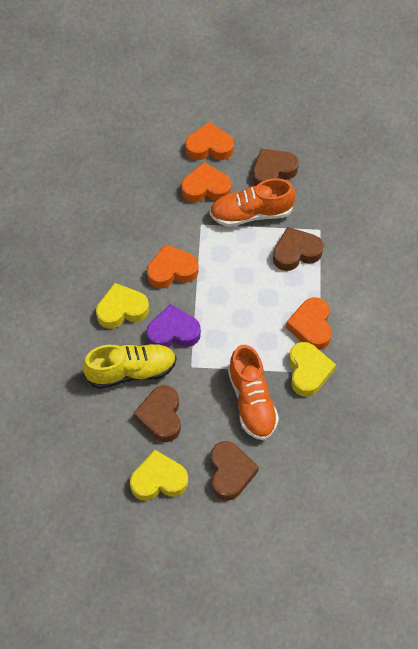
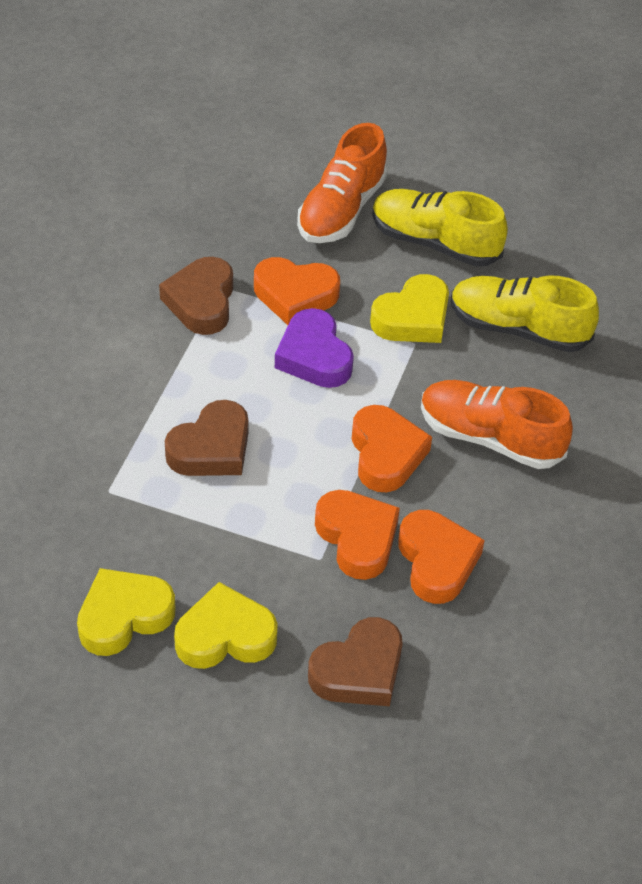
brown heart: 4 -> 3
yellow shoe: 1 -> 2

